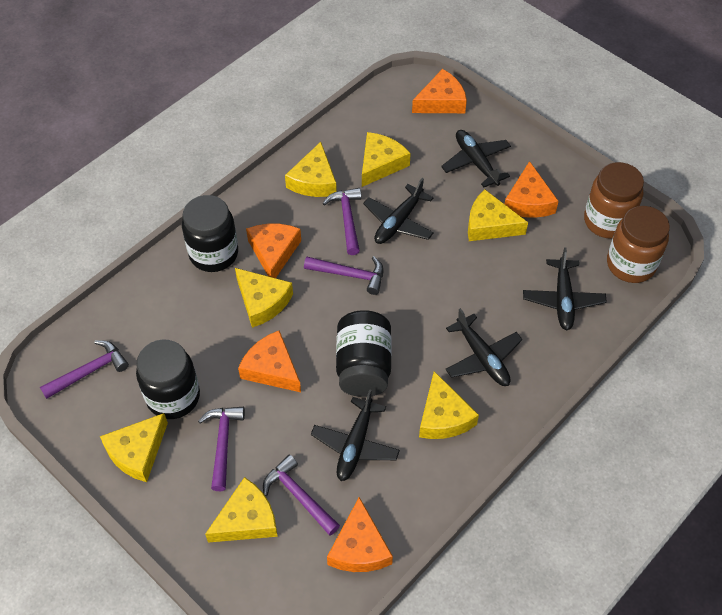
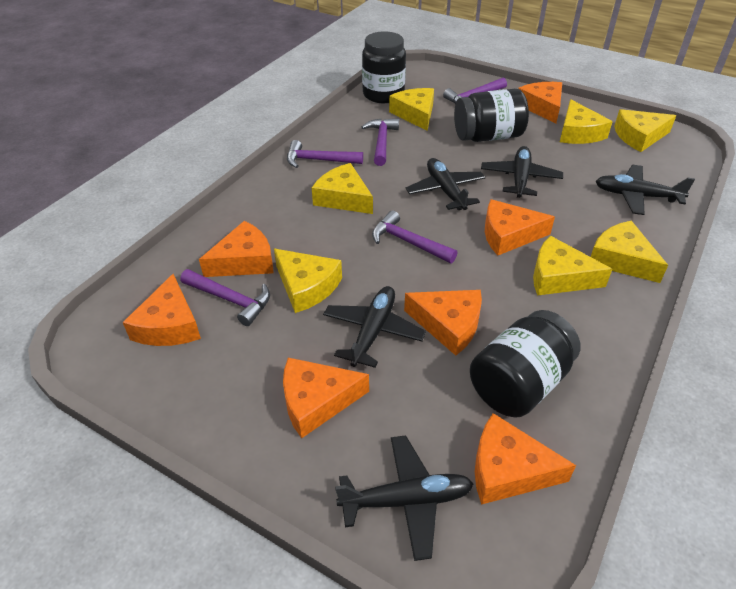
brown jar: 2 -> 0
orange cheese: 5 -> 7

